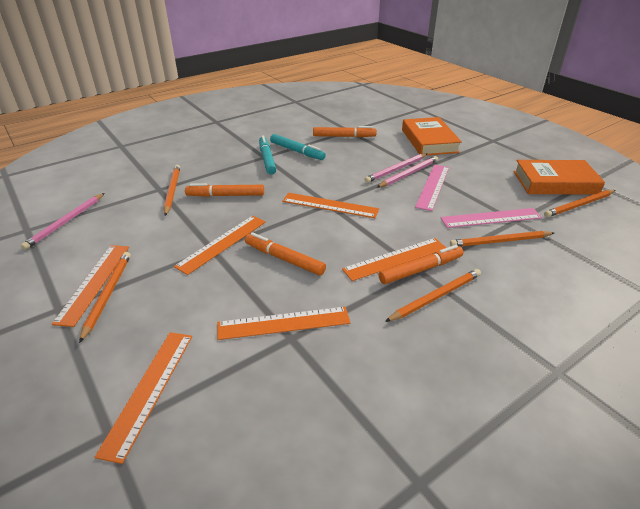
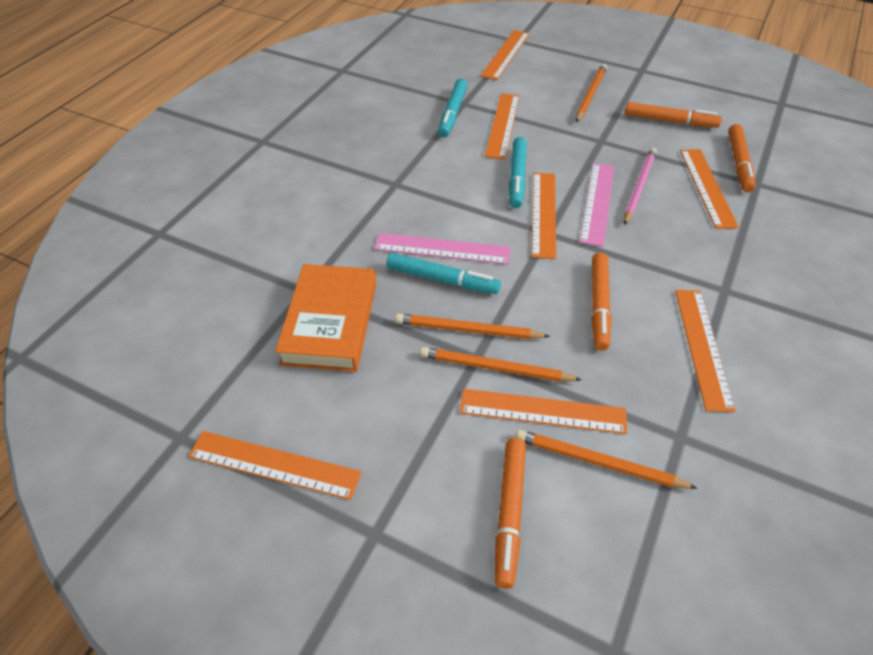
orange book: 2 -> 1
orange pencil: 5 -> 4
orange ruler: 6 -> 7
pink pencil: 3 -> 1
turquoise marker: 2 -> 3

